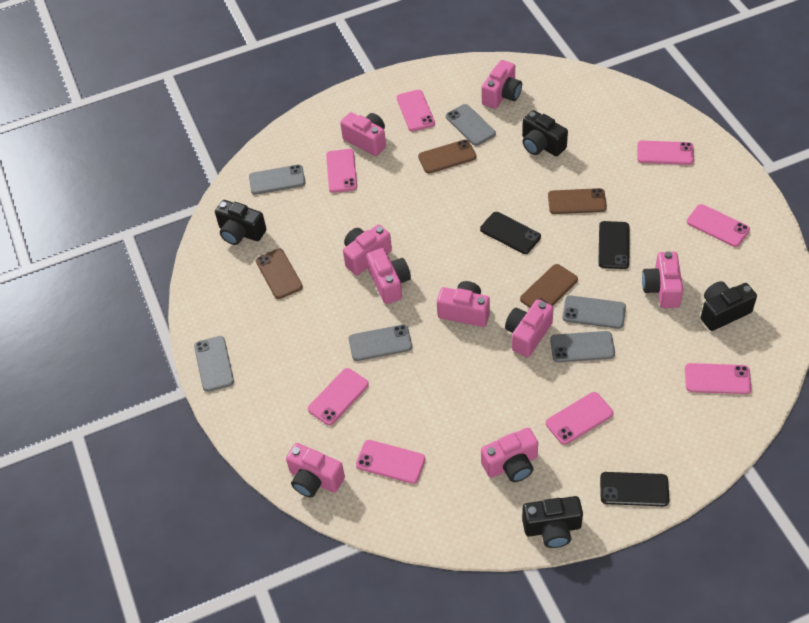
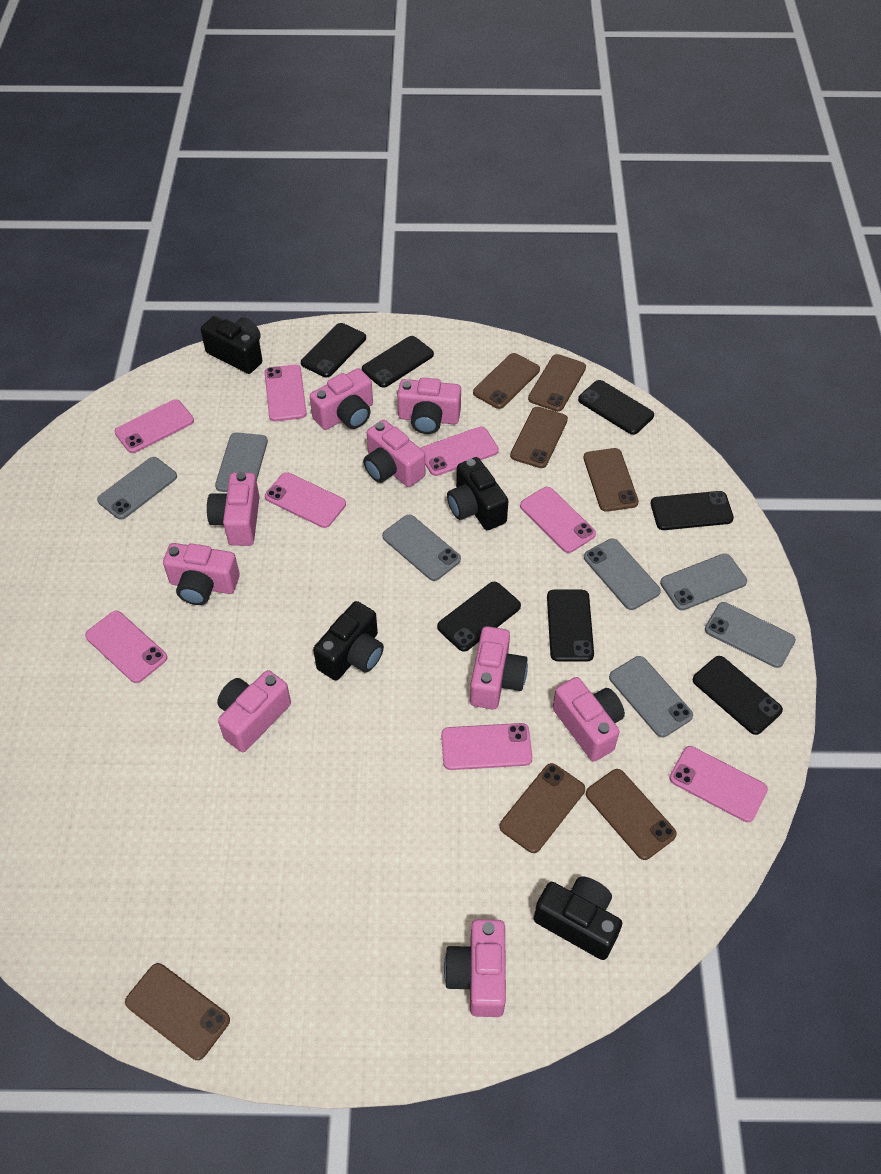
black phone: 3 -> 7
brown phone: 4 -> 7
grey phone: 6 -> 7

